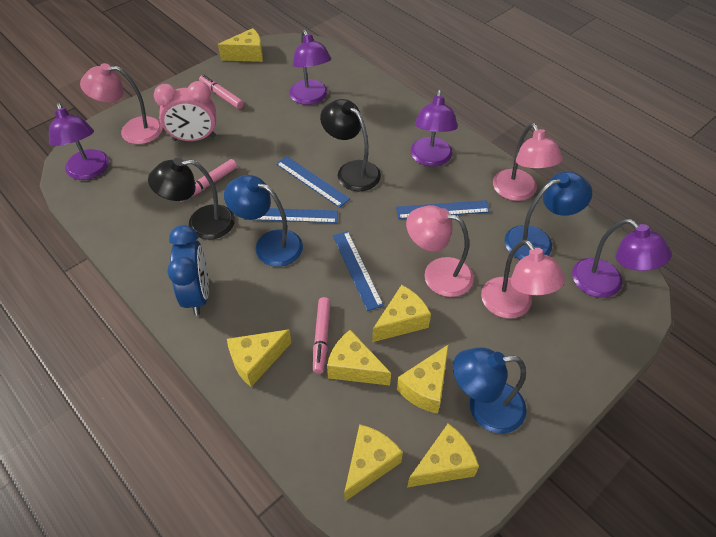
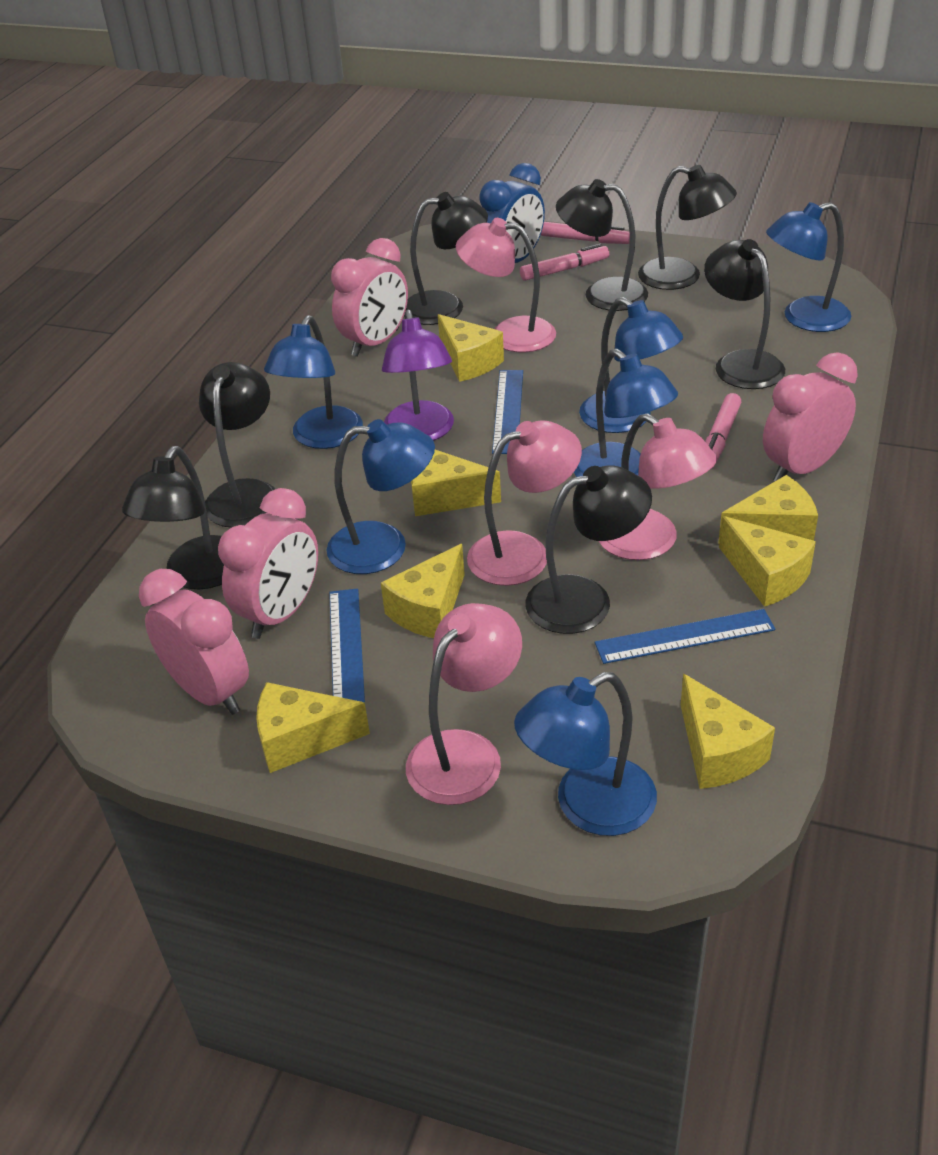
black lamp: 2 -> 7
blue lamp: 3 -> 6
blue ruler: 4 -> 3
pink clock: 1 -> 4
purple lamp: 4 -> 1

